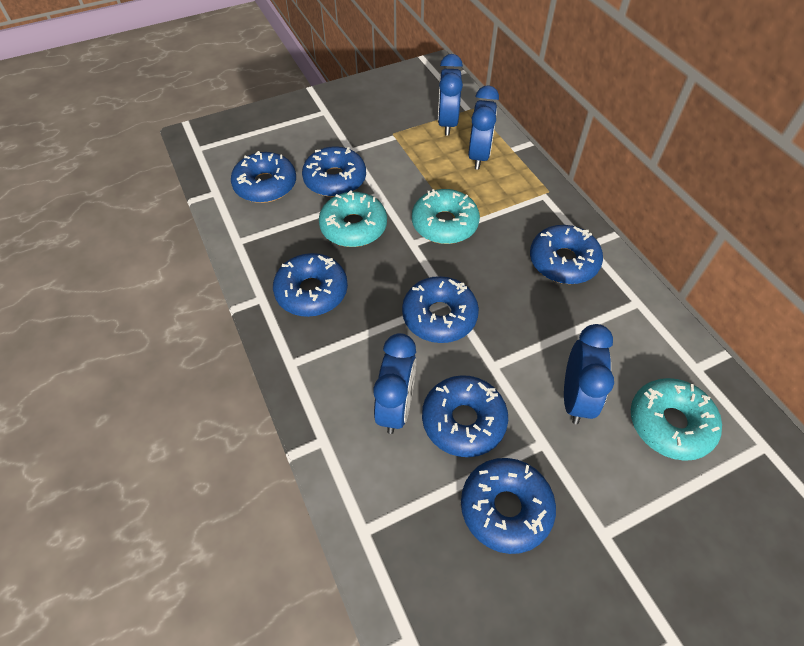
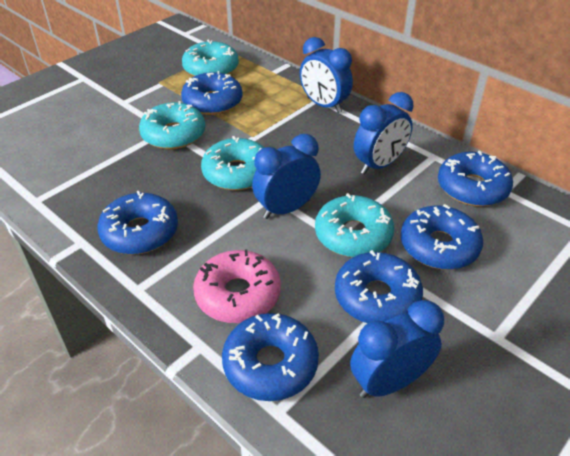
blue donut: 7 -> 6
pink donut: 0 -> 1
turquoise donut: 3 -> 4

